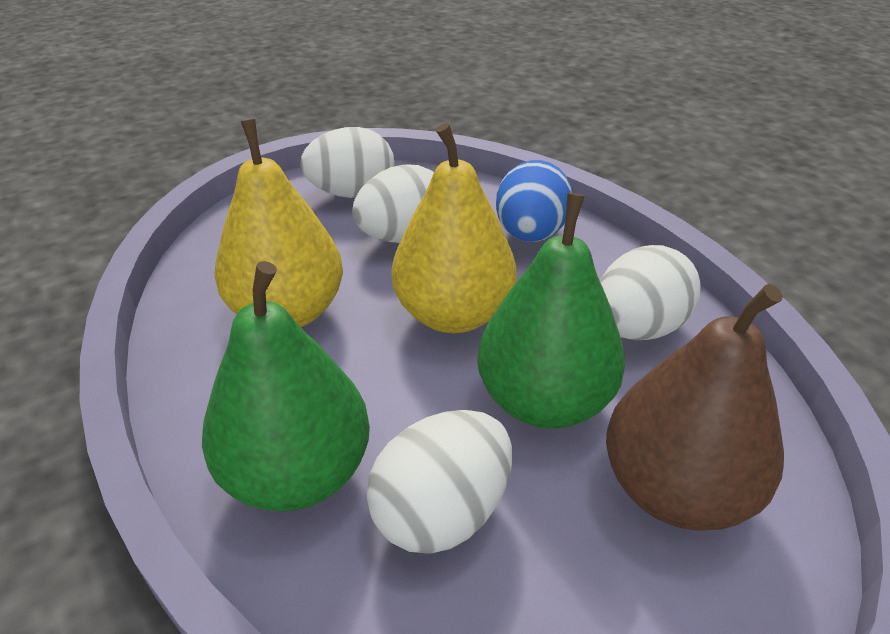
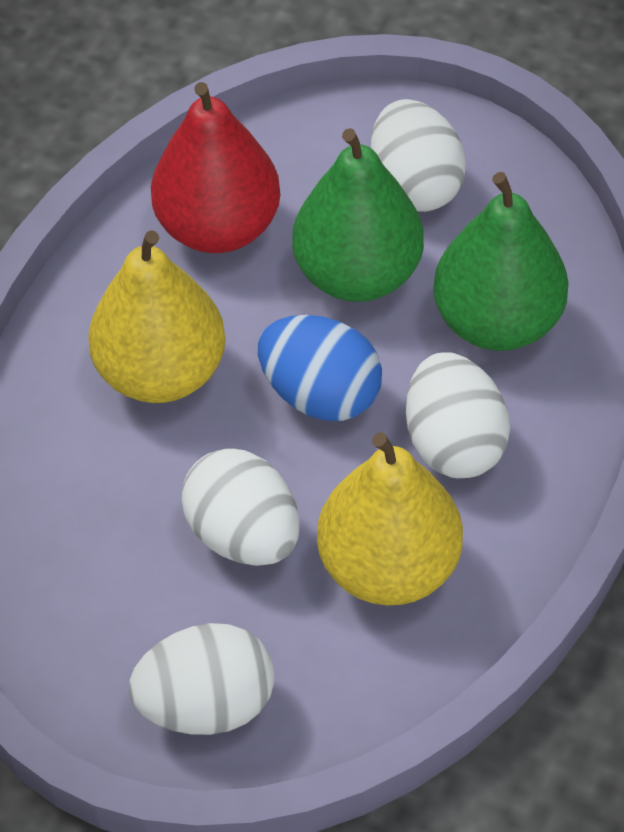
brown pear: 1 -> 0
red pear: 0 -> 1

